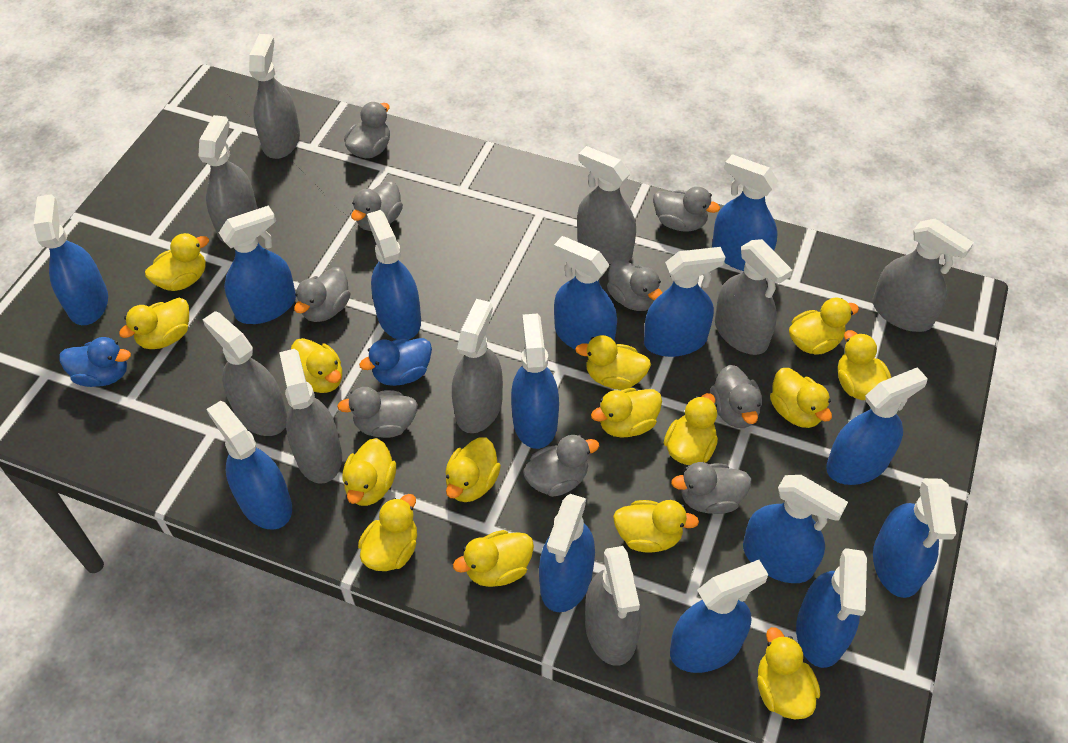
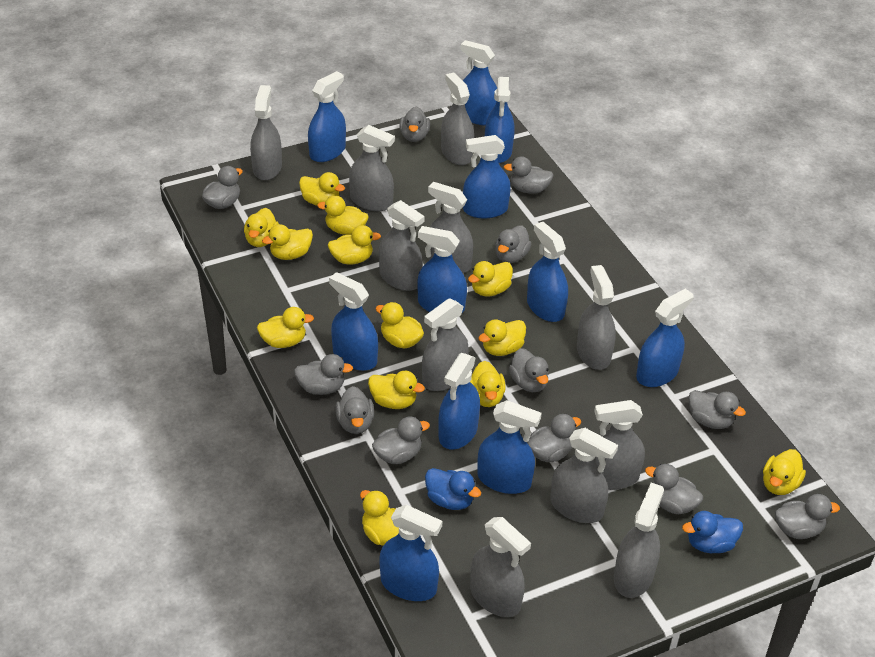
blue spray bottle: 14 -> 11
grey duck: 9 -> 12
grey spray bottle: 9 -> 11
yellow duck: 15 -> 13

